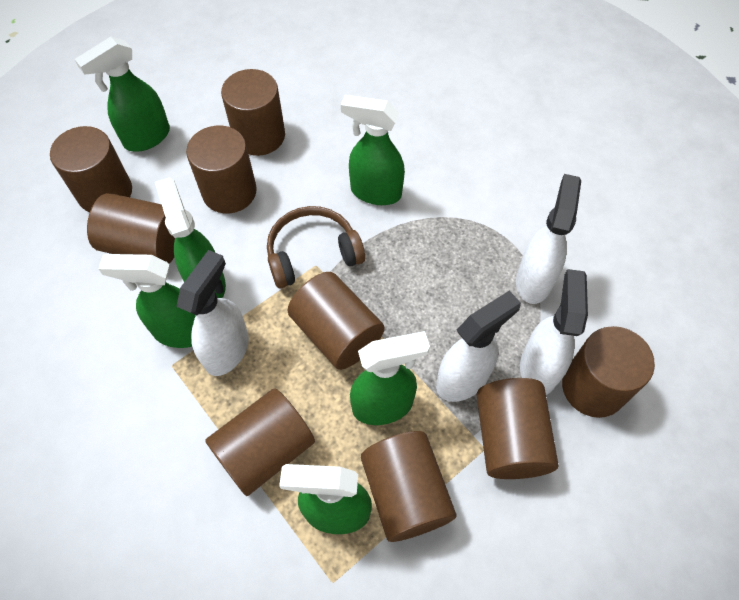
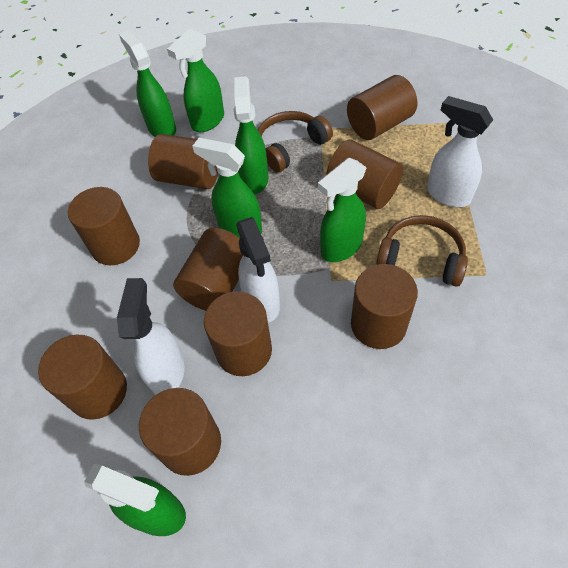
brown headphones: 1 -> 2
white spray bottle: 4 -> 3

